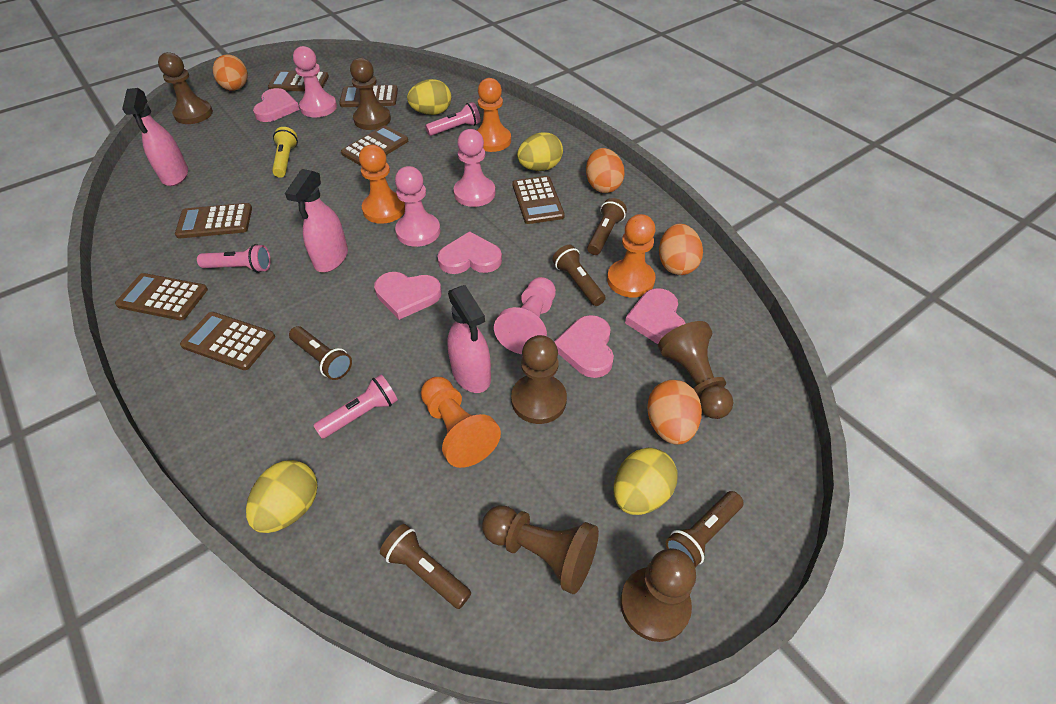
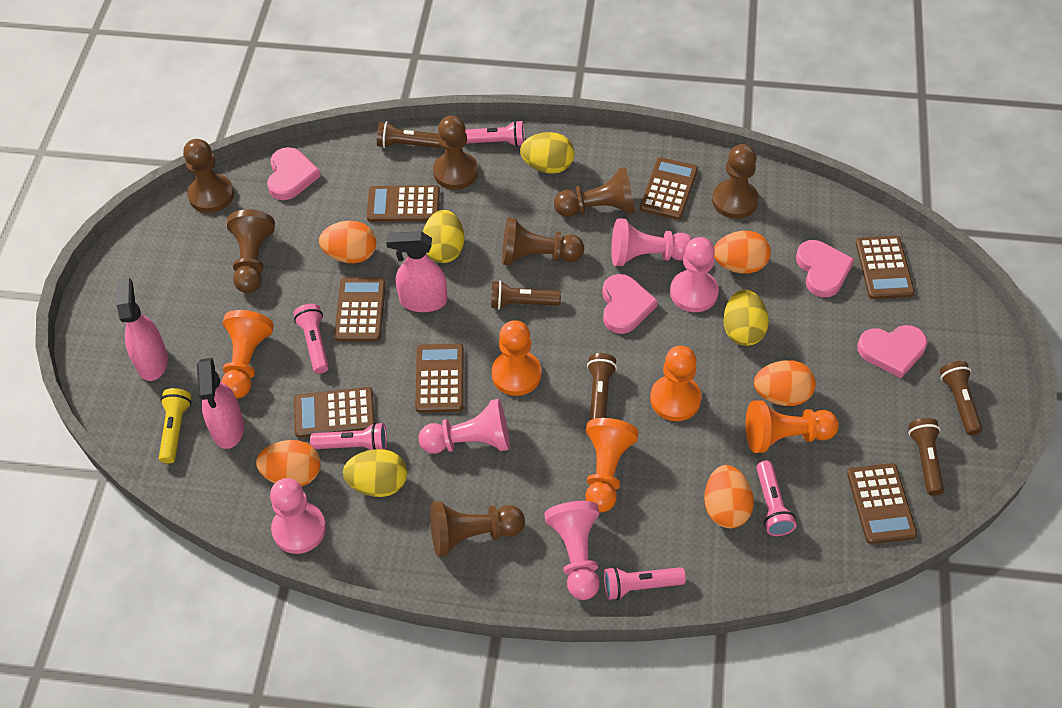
brown pawn: 6 -> 7
orange egg: 4 -> 5
orange pawn: 4 -> 5
pink flashlight: 3 -> 5
pink heart: 5 -> 4
pink pawn: 4 -> 5

